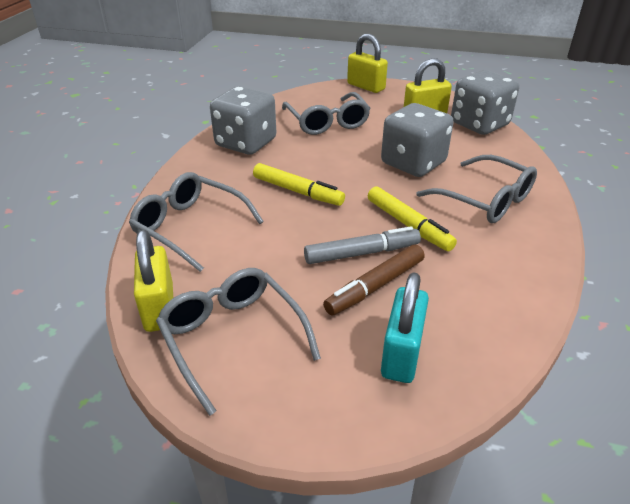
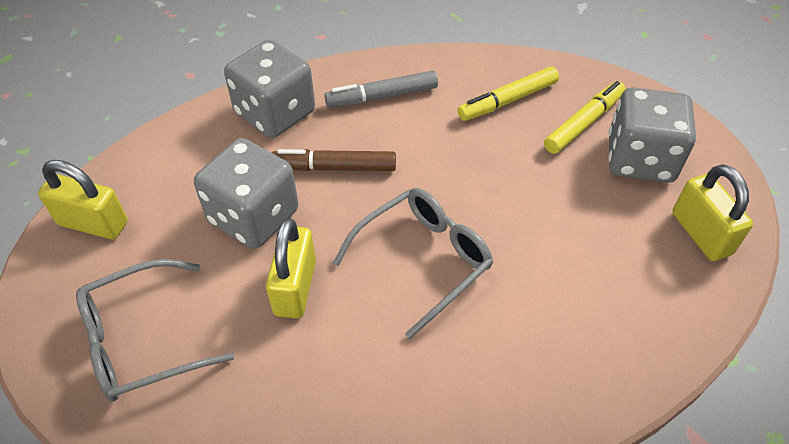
grey glasses: 4 -> 2
turquoise padlock: 1 -> 0

